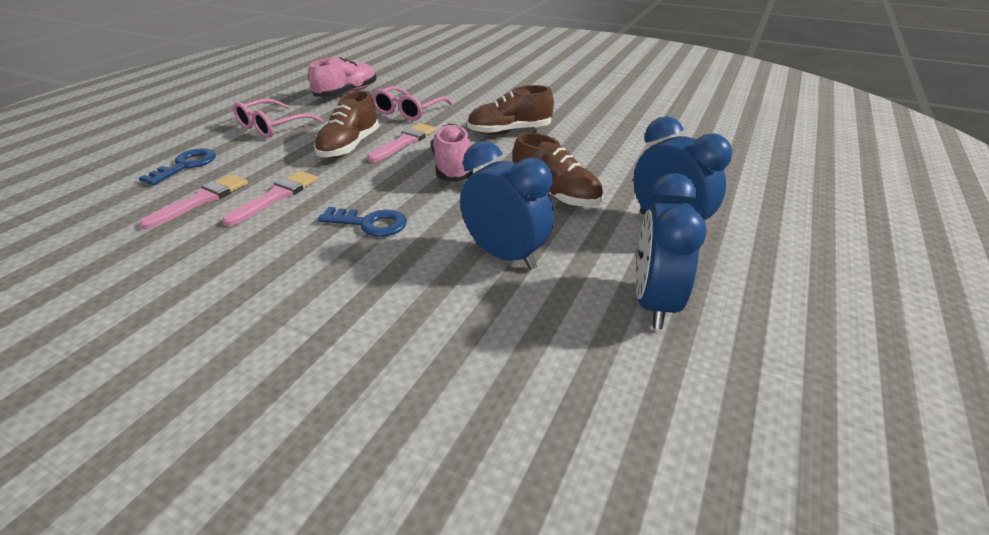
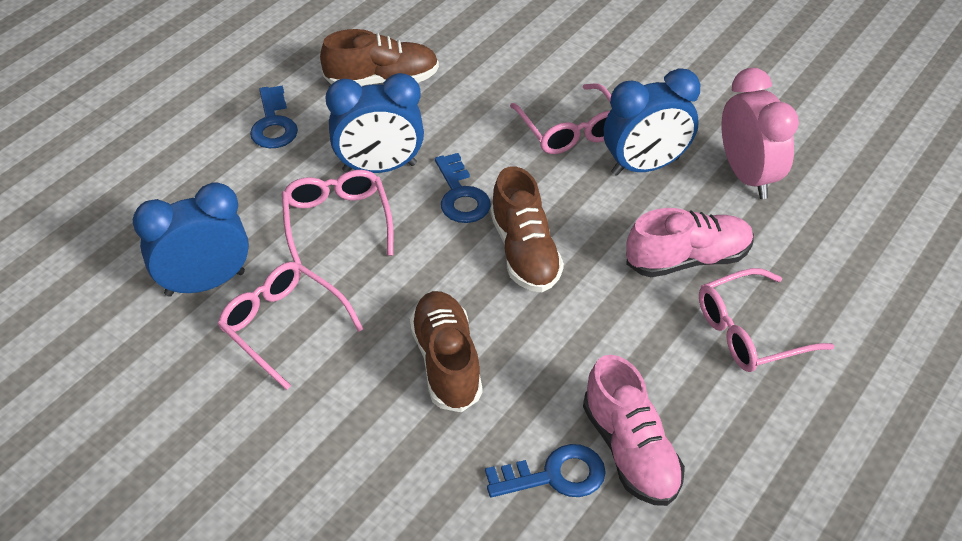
blue key: 2 -> 3
pink brush: 3 -> 0
pink clock: 0 -> 1
pink glasses: 2 -> 4

